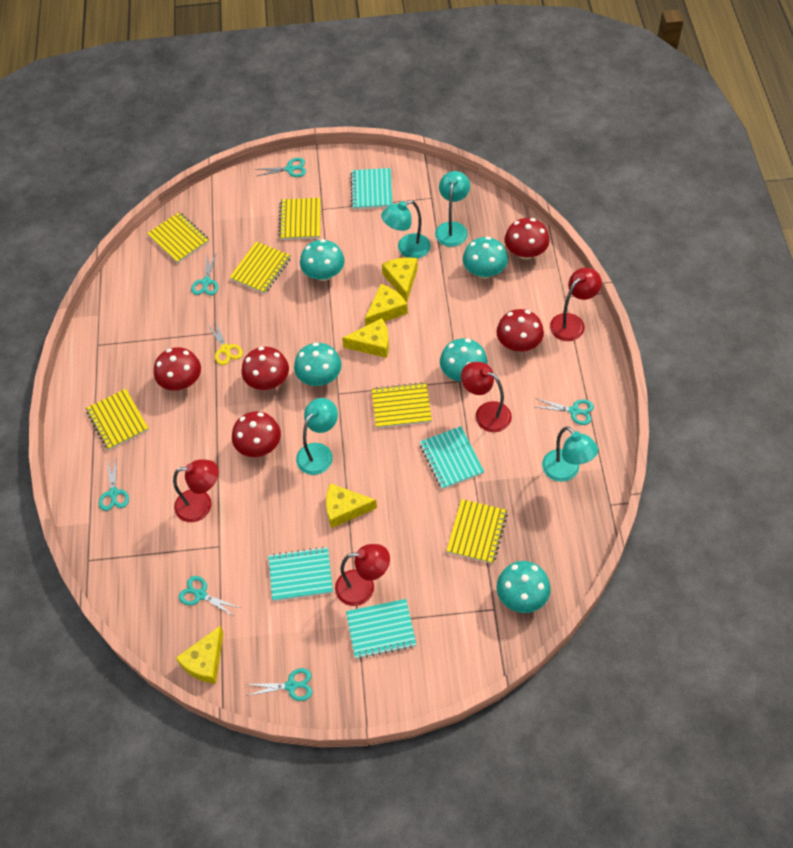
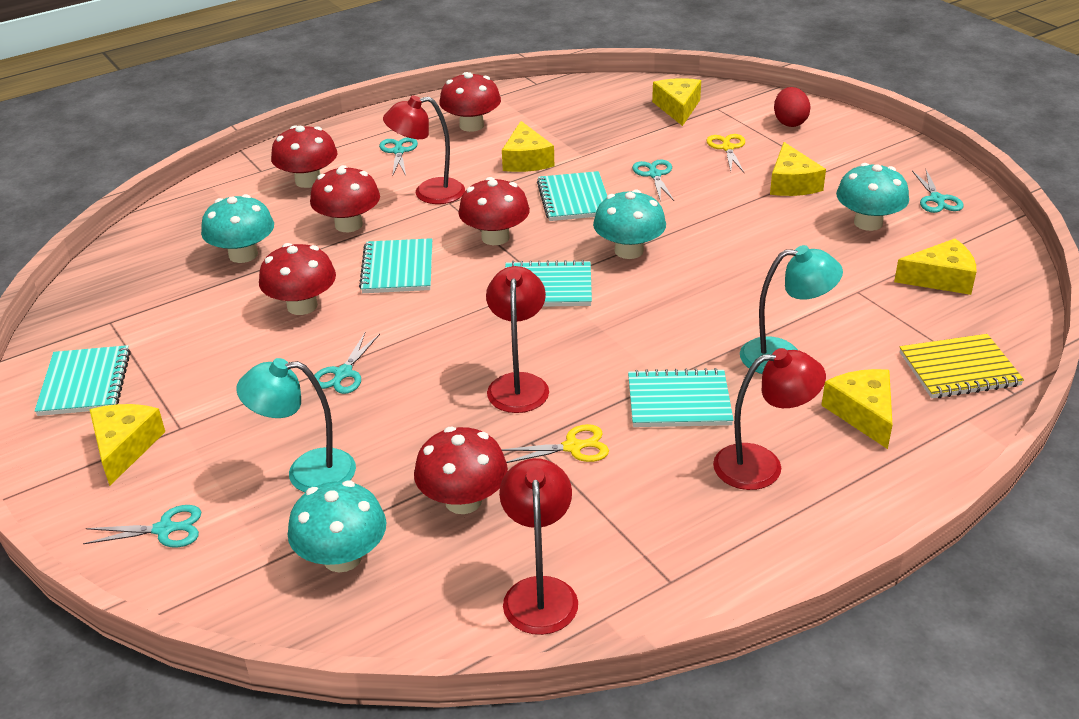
red egg: 0 -> 1
red mushroom: 5 -> 6
turquoise lamp: 4 -> 2
turquoise mushroom: 5 -> 4
turquoise notebook: 4 -> 5
turquoise scissors: 6 -> 5
yellow cheese: 5 -> 6
yellow notebook: 6 -> 1
yellow scissors: 1 -> 2

